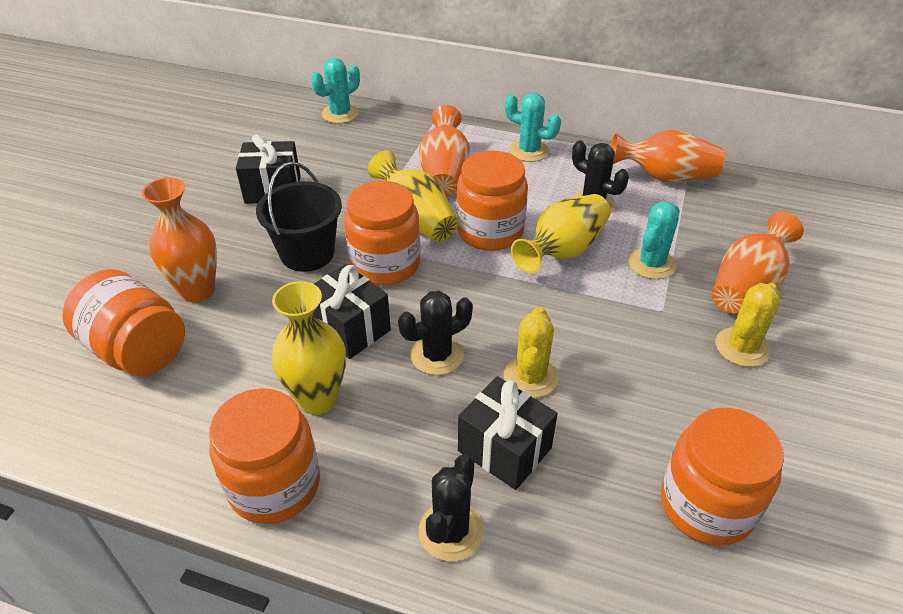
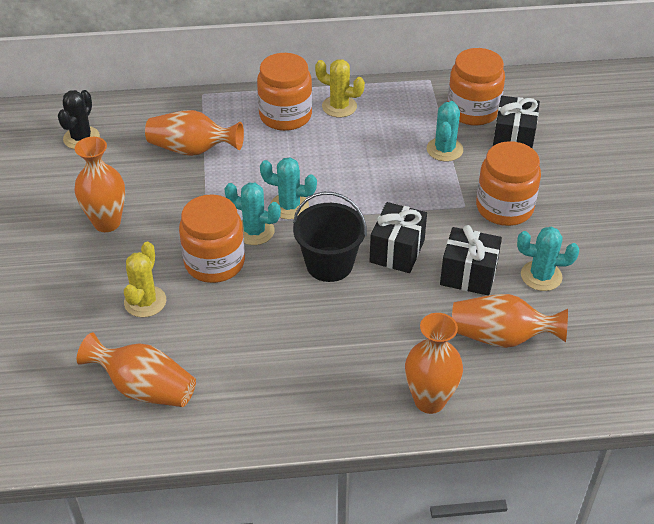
black cactus: 3 -> 1
orange jar: 5 -> 4
orange vase: 4 -> 5
turquoise cactus: 3 -> 4
yellow vase: 3 -> 0

